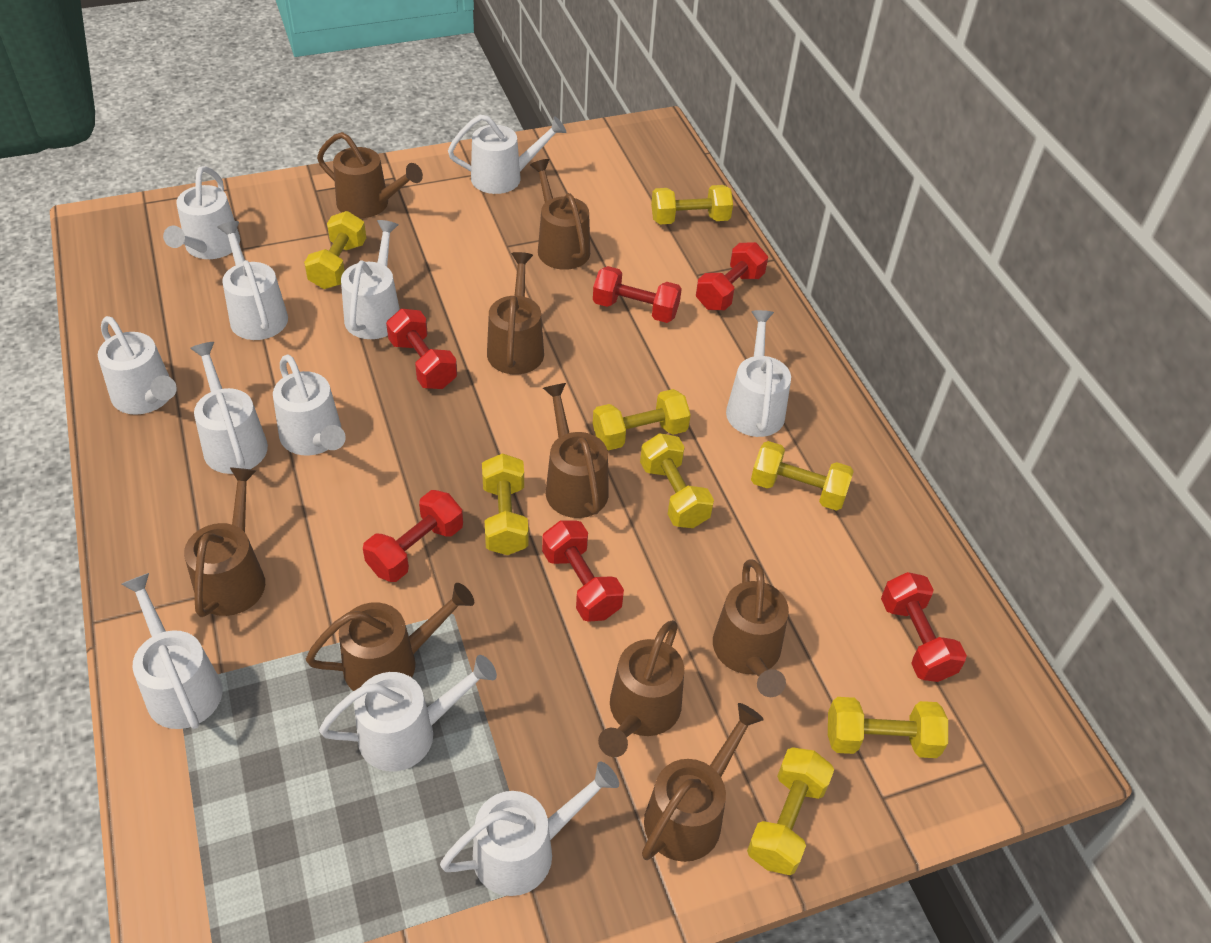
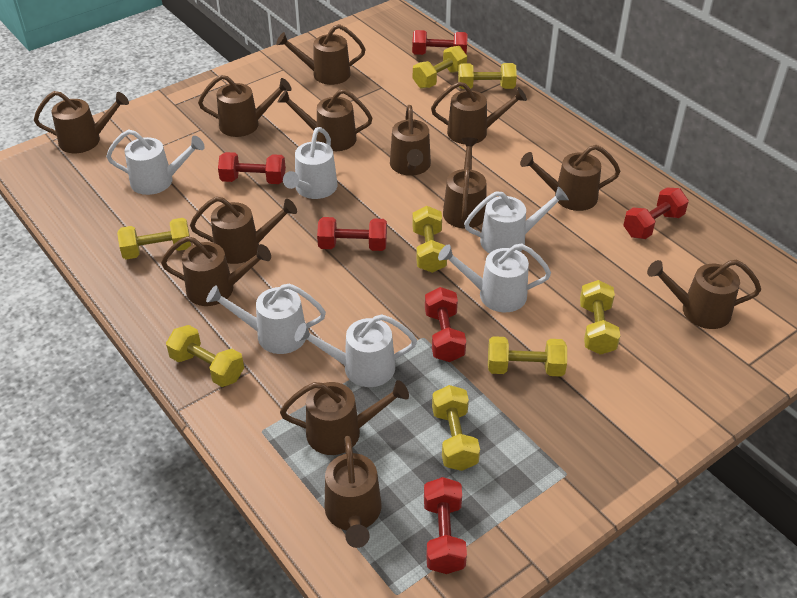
brown watering can: 9 -> 13
white watering can: 11 -> 6

